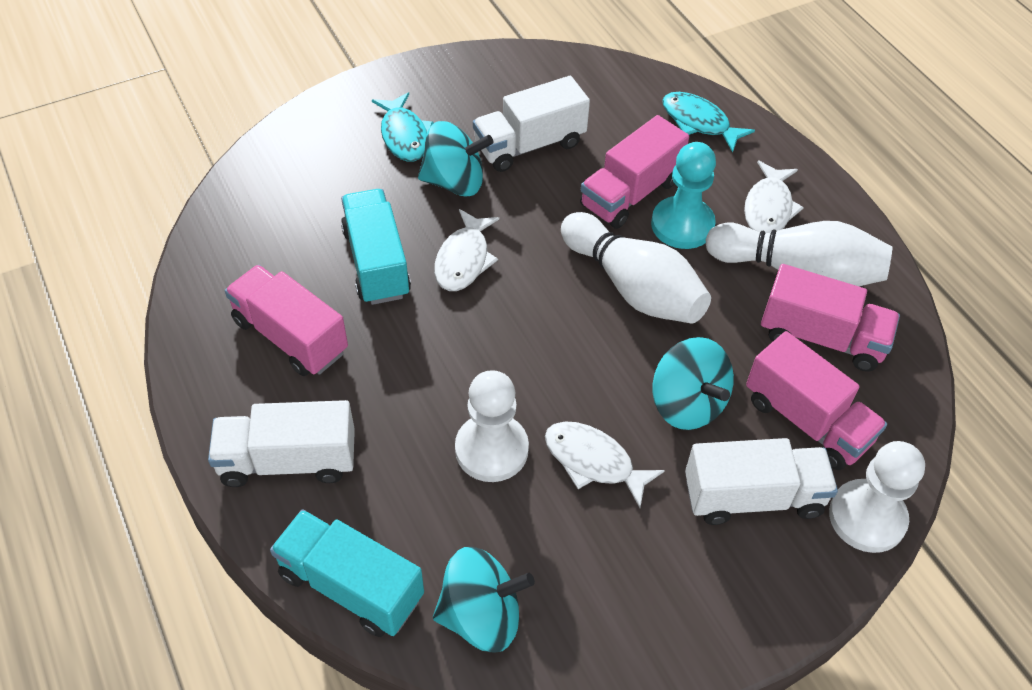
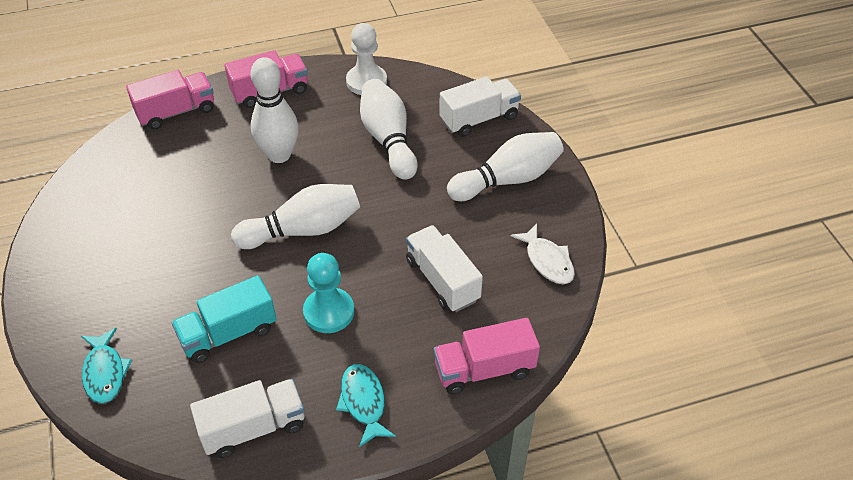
pink truck: 4 -> 3
turquoise spinning top: 3 -> 0
turquoise truck: 2 -> 1
white bowling pin: 2 -> 4
white fish: 3 -> 1
white pawn: 2 -> 1

